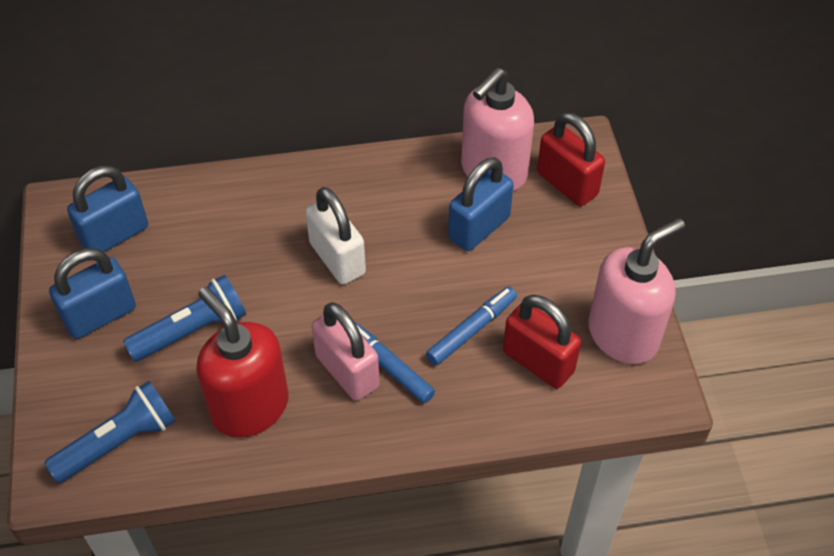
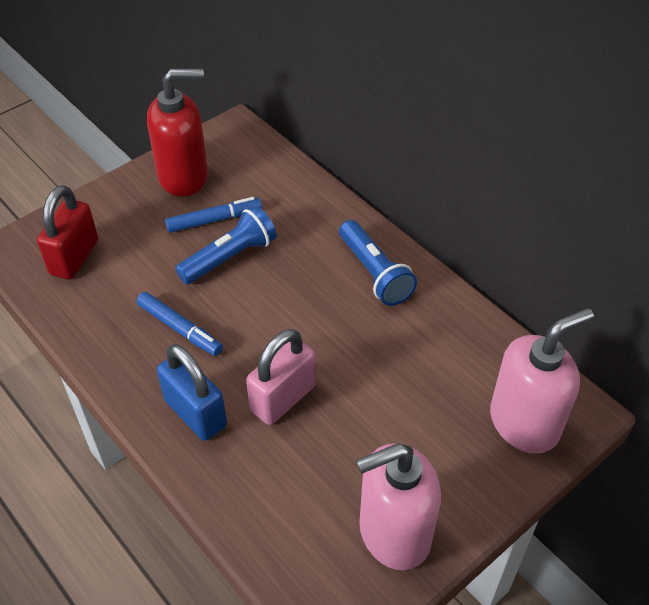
blue padlock: 3 -> 1
red padlock: 2 -> 1
white padlock: 1 -> 0

